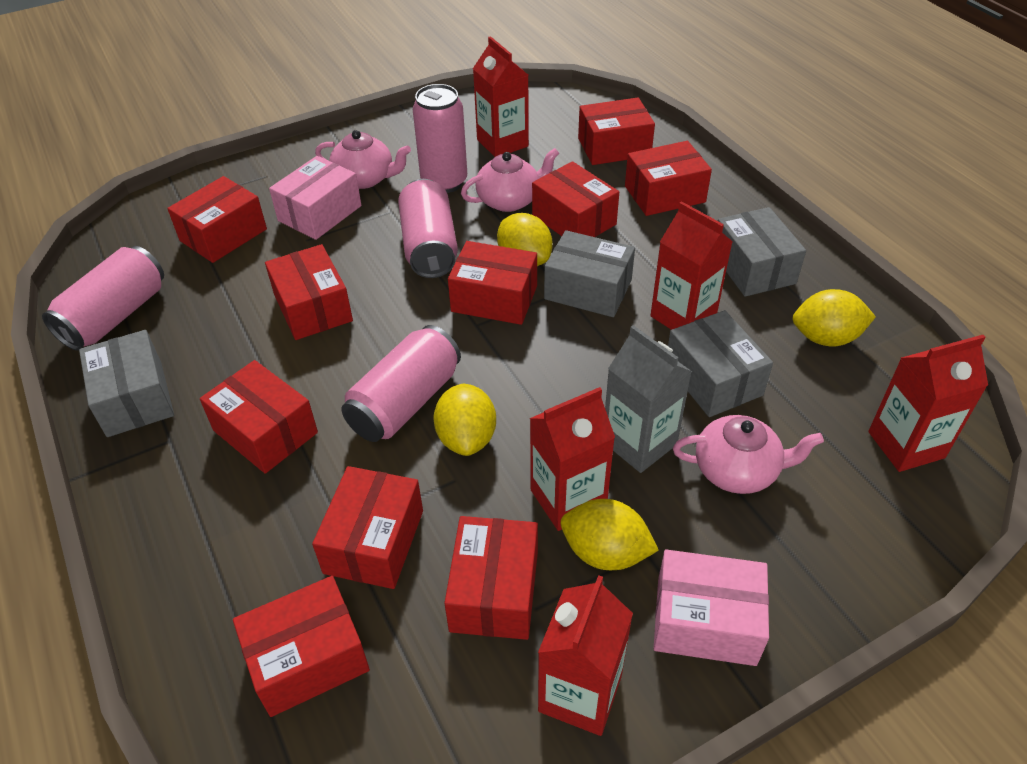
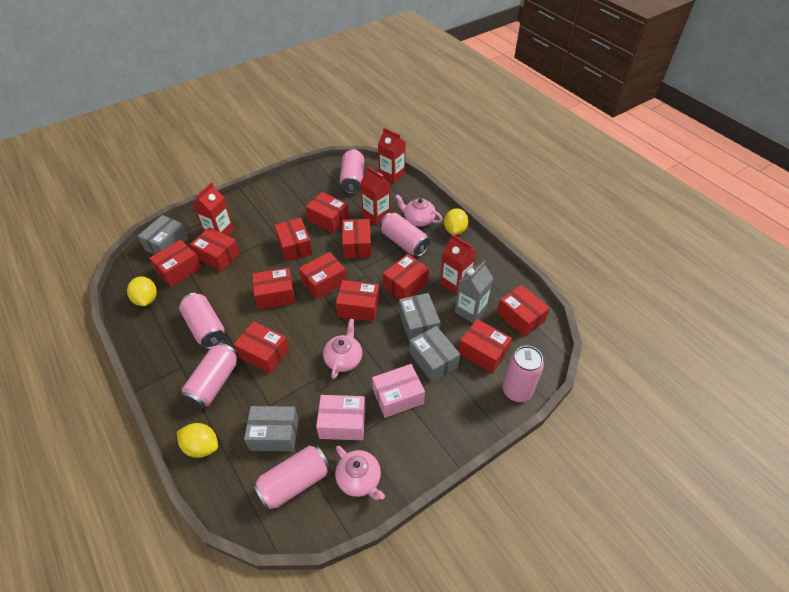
pink can: 4 -> 6
red box: 10 -> 12
red carton: 5 -> 4
yellow lemon: 4 -> 3

